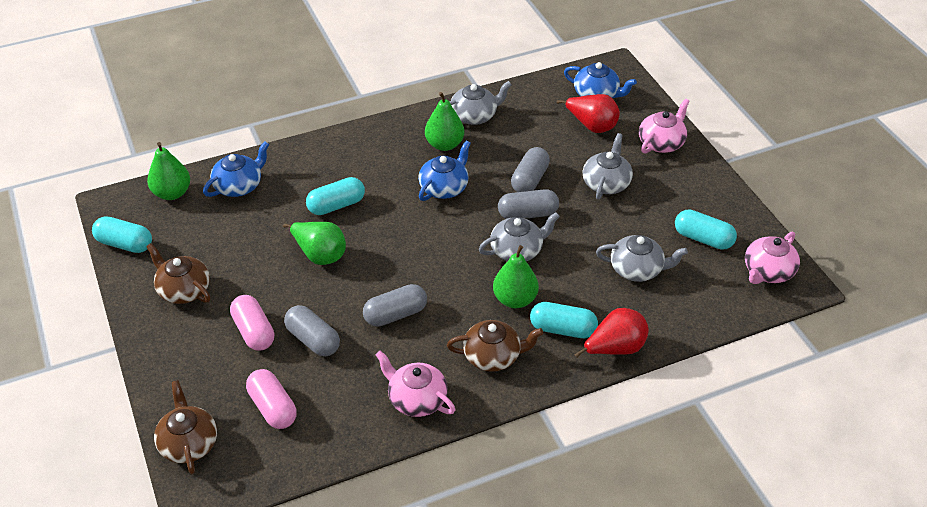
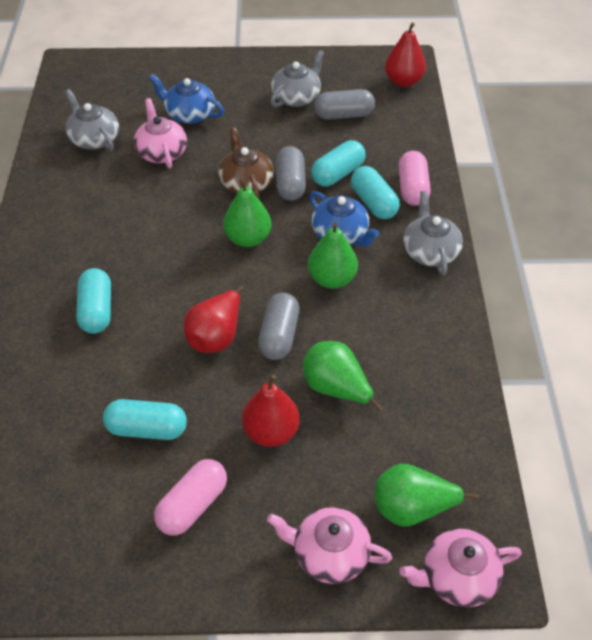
blue teapot: 3 -> 2
brown teapot: 3 -> 1
grey capsule: 4 -> 3
grey teapot: 4 -> 3
red pear: 2 -> 3

